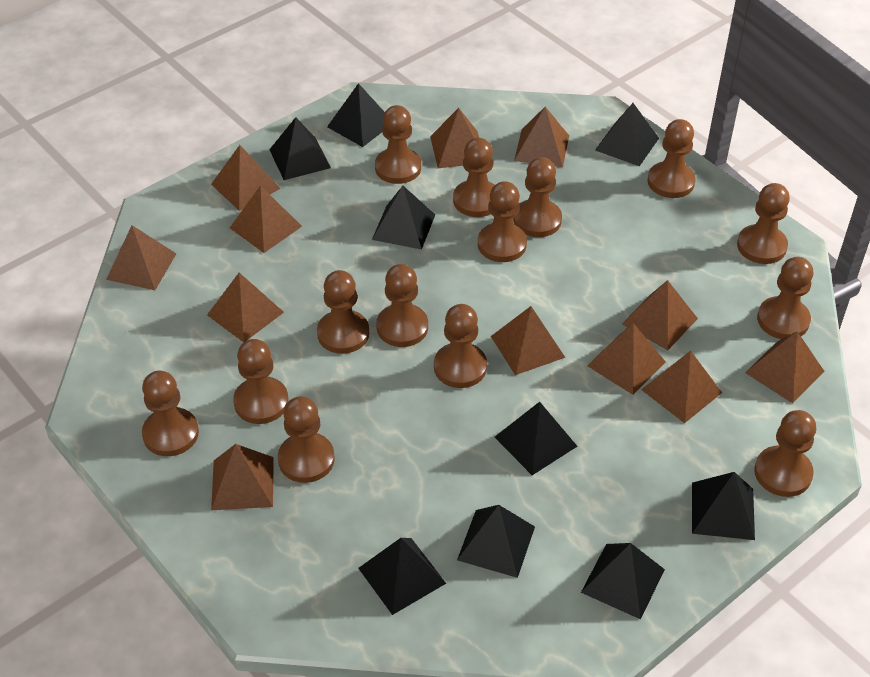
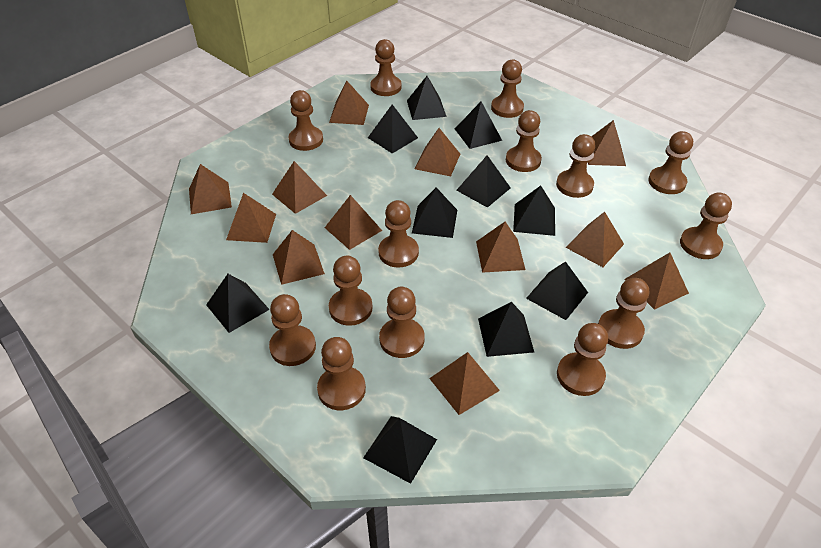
black pyramid: 9 -> 10

